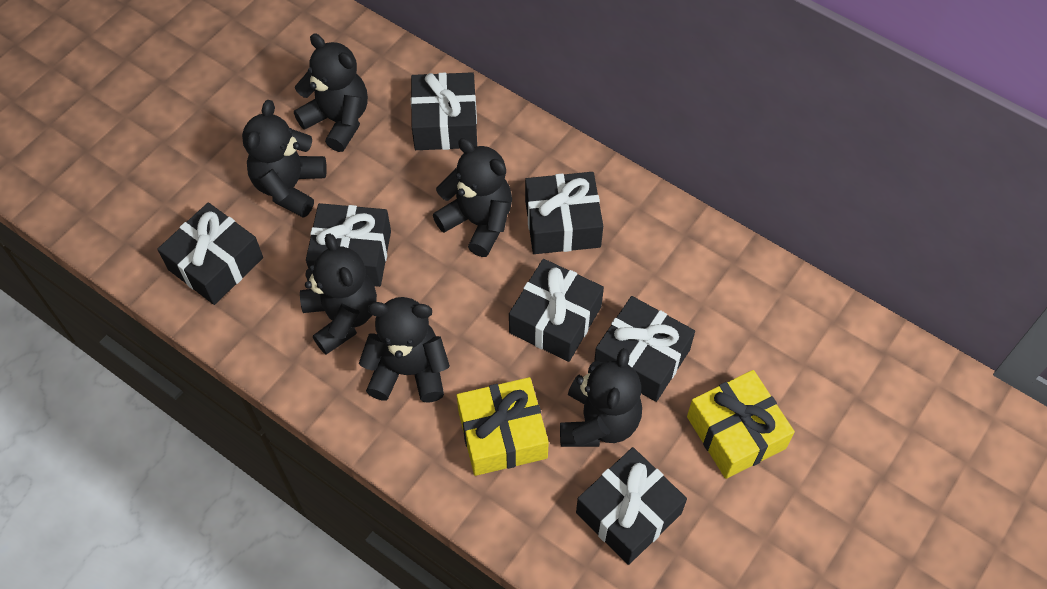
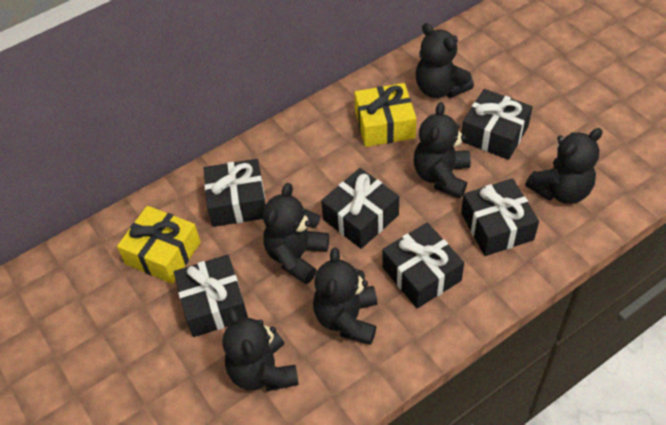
black gift: 7 -> 6

